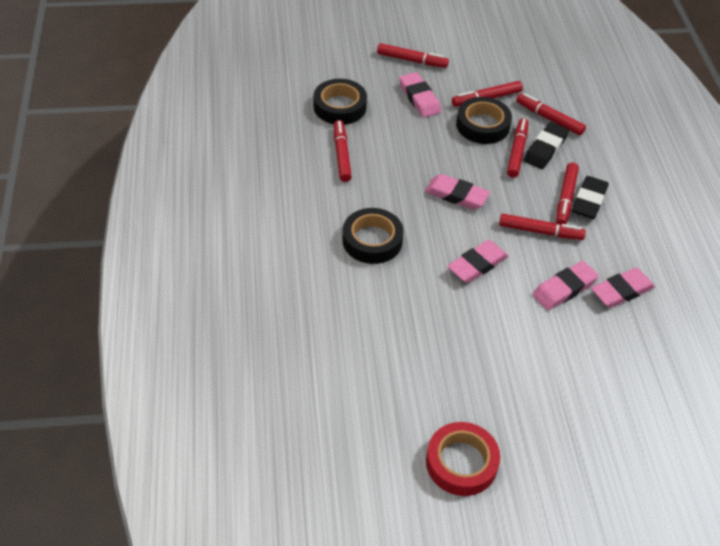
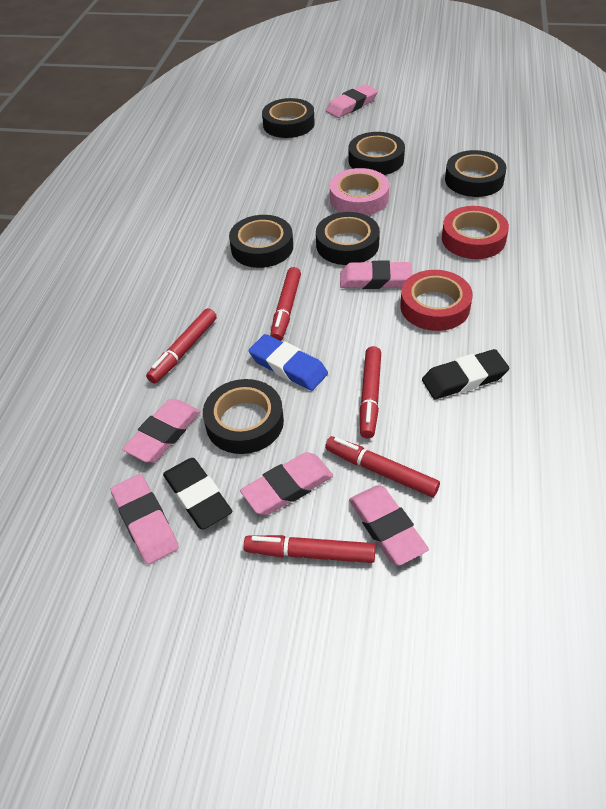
black tape: 3 -> 6
blue eraser: 0 -> 1
pink eraser: 5 -> 6
pink tape: 0 -> 1
red marker: 7 -> 5
red tape: 1 -> 2

